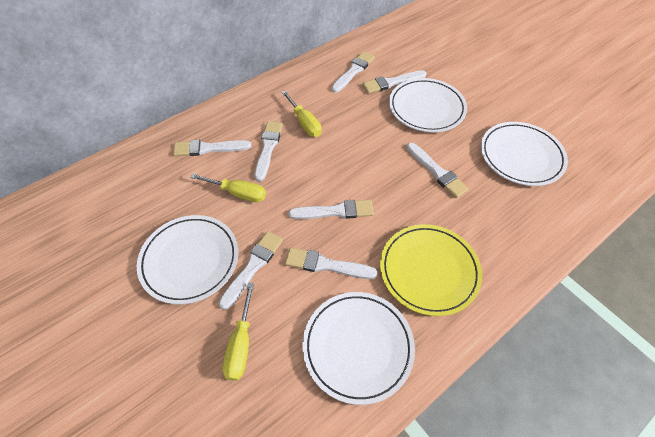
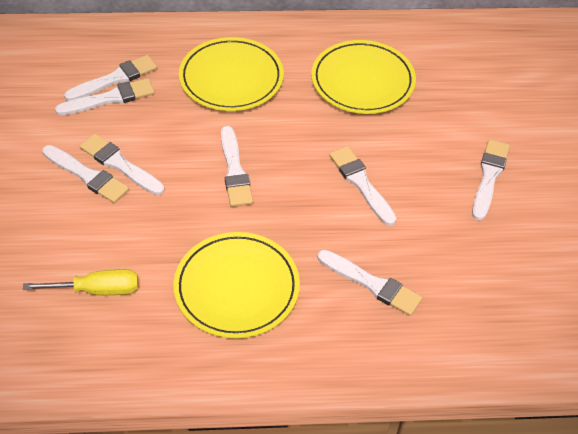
white plate: 4 -> 0
yellow plate: 1 -> 3
yellow screwdriver: 3 -> 1

